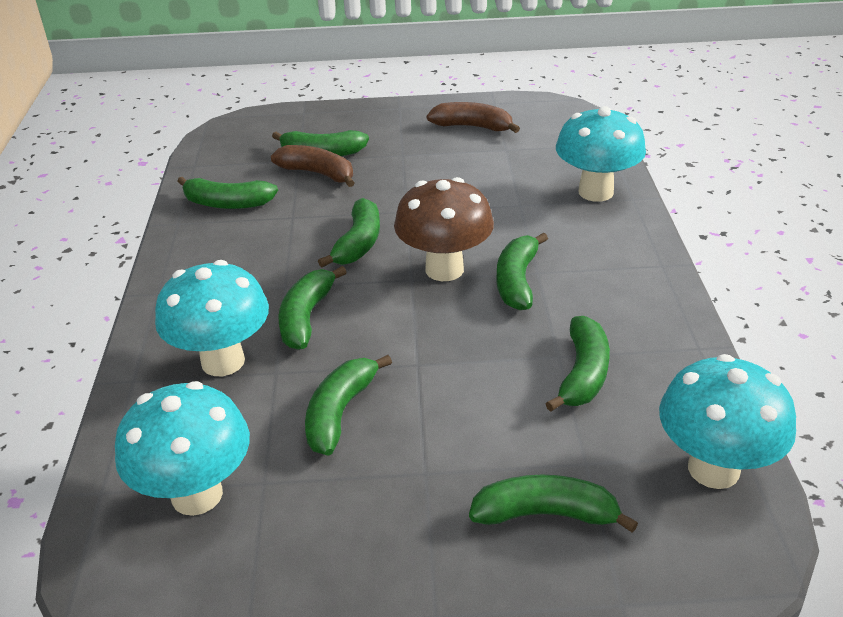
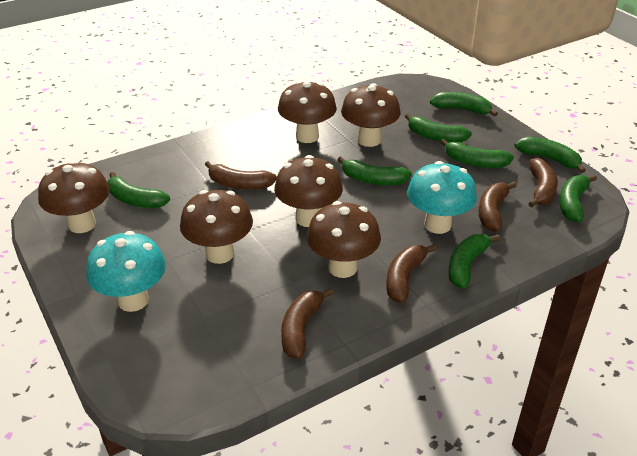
brown banana: 2 -> 5
brown mushroom: 1 -> 6
turquoise mushroom: 4 -> 2

